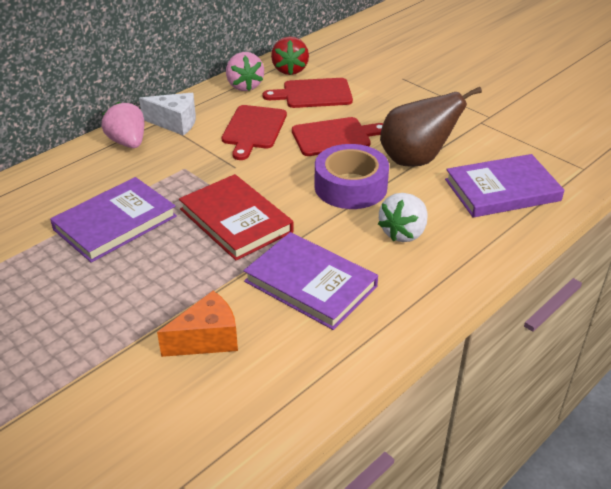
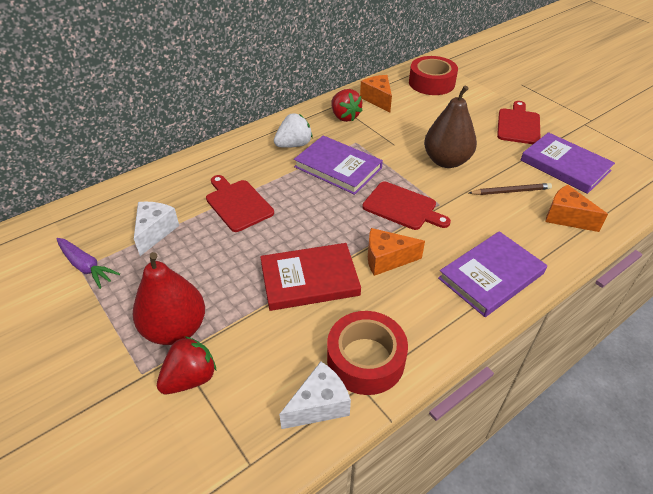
brown pencil: 0 -> 1
orange cheese: 1 -> 3
pink strawberry: 2 -> 0
purple carrot: 0 -> 1
purple tape: 1 -> 0
red pear: 0 -> 1
red strawberry: 1 -> 2
red tape: 0 -> 2
white cheese: 1 -> 2

